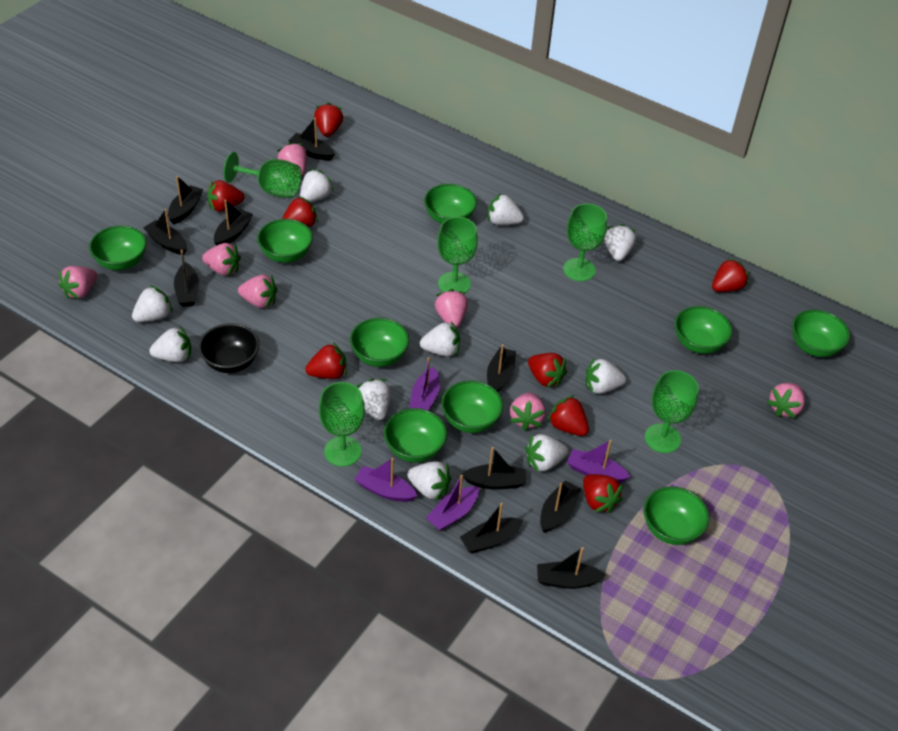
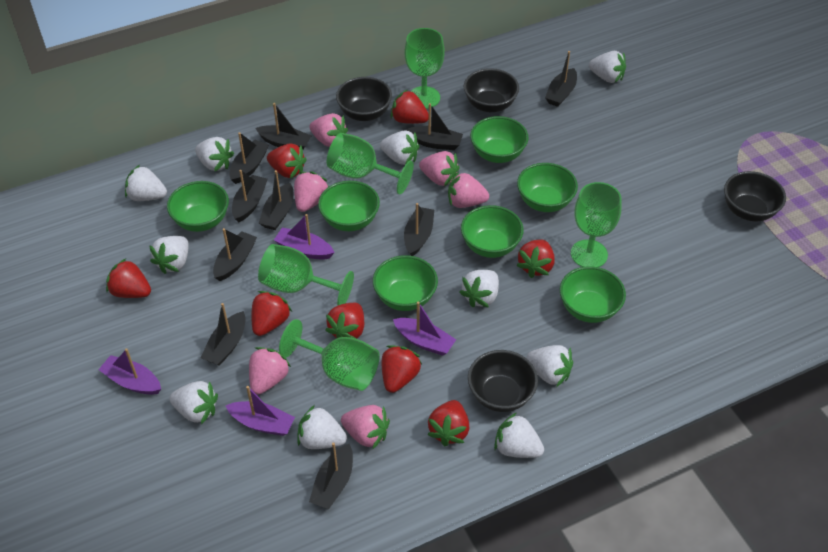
black bowl: 1 -> 4
green bowl: 9 -> 7
pink strawberry: 7 -> 6

